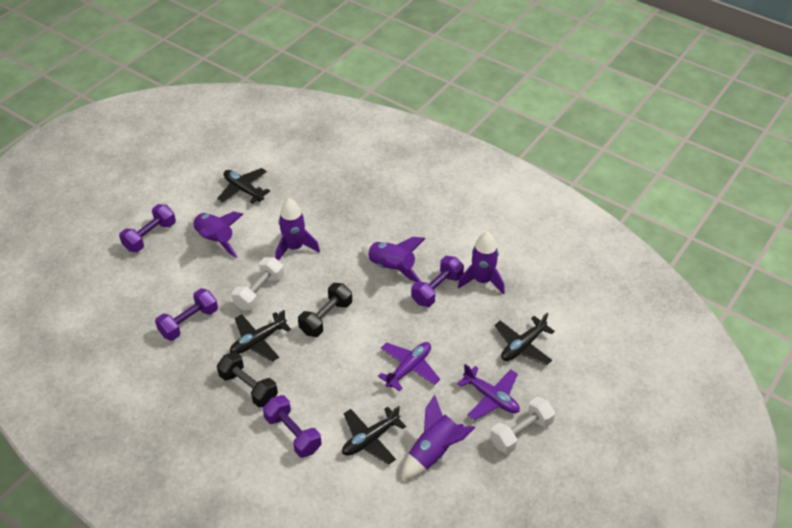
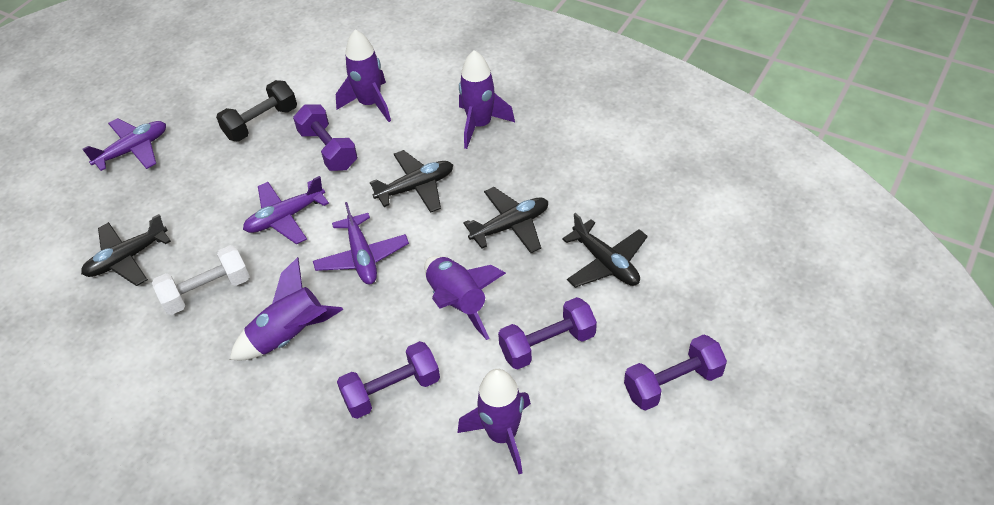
black dumbbell: 2 -> 1
purple plane: 2 -> 3
white dumbbell: 2 -> 1

